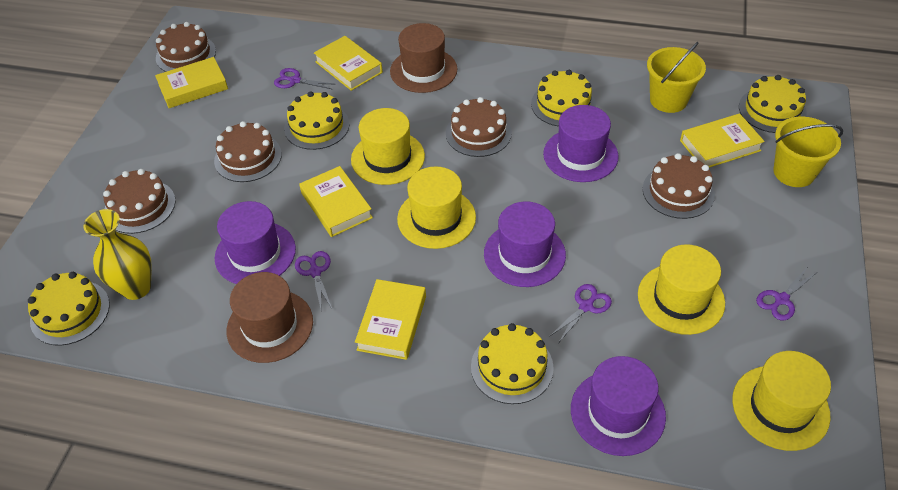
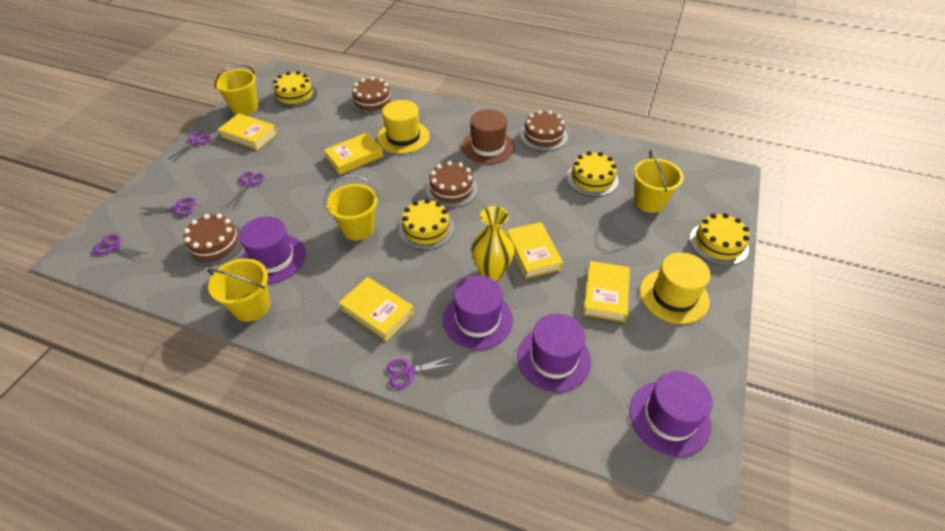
brown cake: 5 -> 4
brown hat: 2 -> 1
purple scissors: 4 -> 5
yellow bucket: 2 -> 4
yellow cake: 5 -> 4
yellow hat: 4 -> 2

